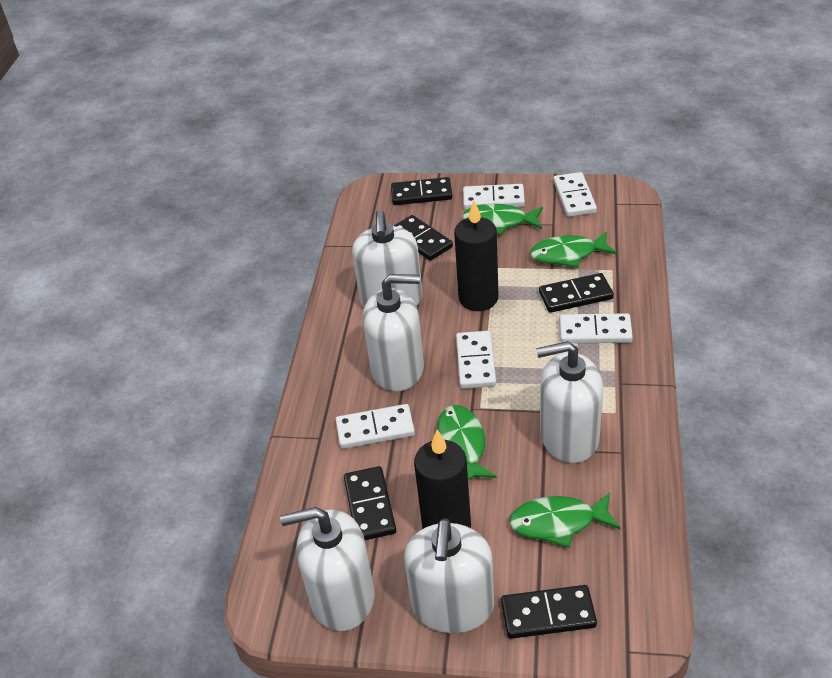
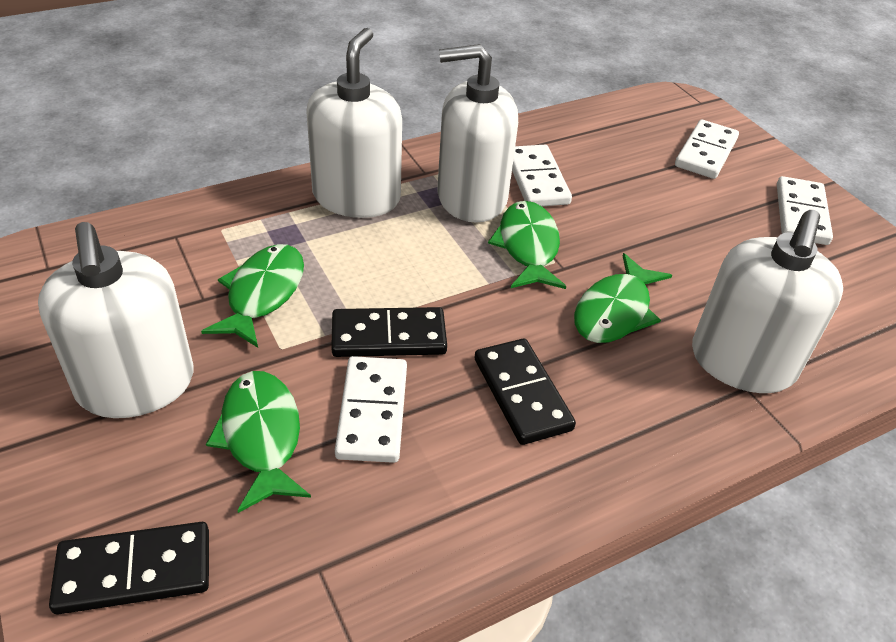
black candle: 2 -> 0
black domino: 5 -> 3
white domino: 5 -> 4
white soap dispenser: 5 -> 4

